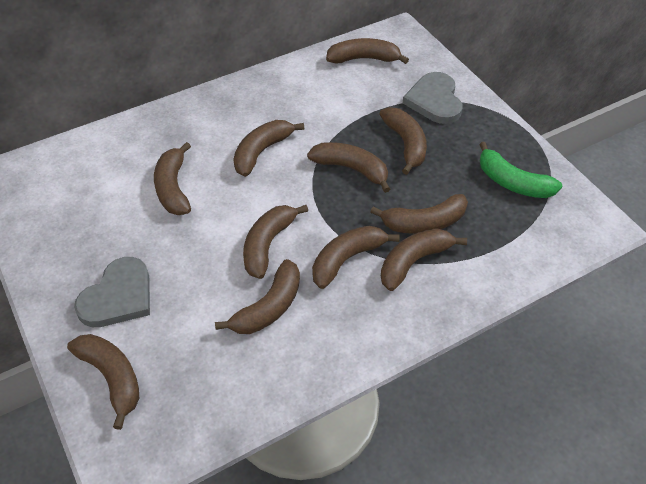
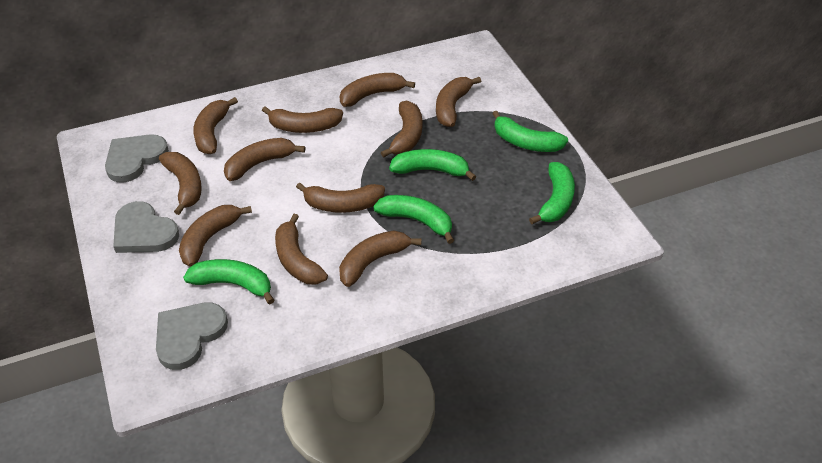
green banana: 1 -> 5
grey heart: 2 -> 3

